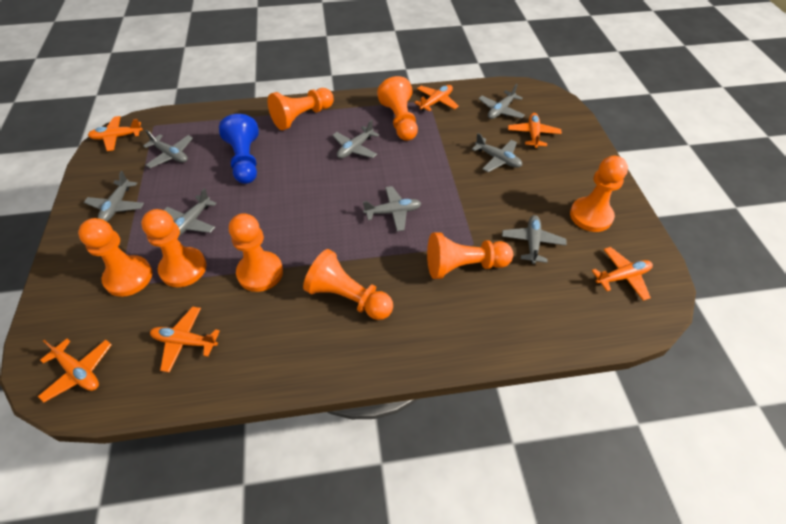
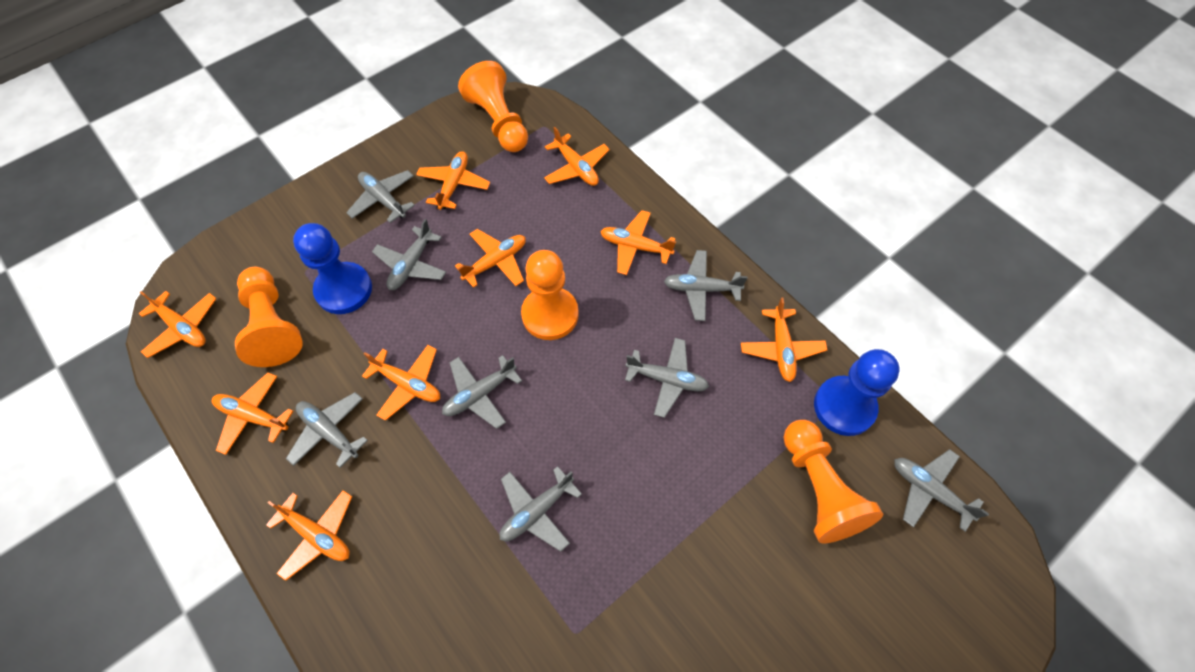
blue pawn: 1 -> 2
orange pawn: 8 -> 4
orange plane: 6 -> 9

